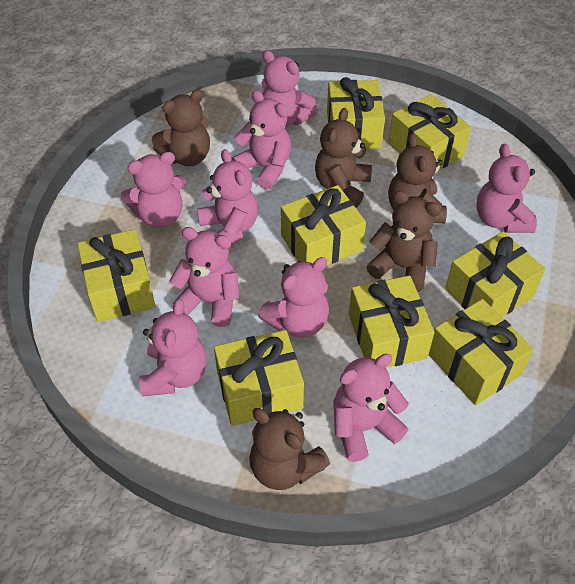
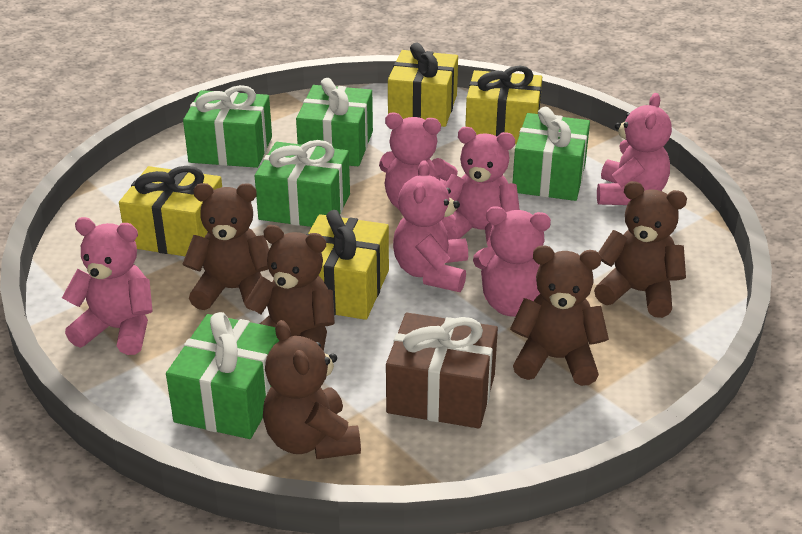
brown gift: 0 -> 1
green gift: 0 -> 5
pink teddy bear: 9 -> 6
yellow gift: 8 -> 4

